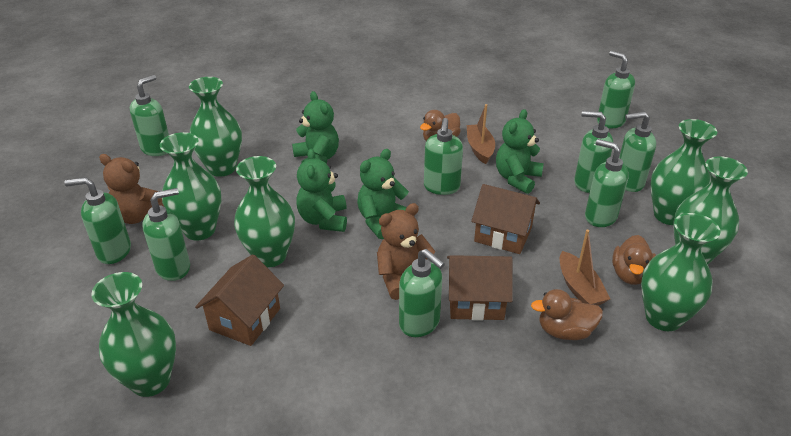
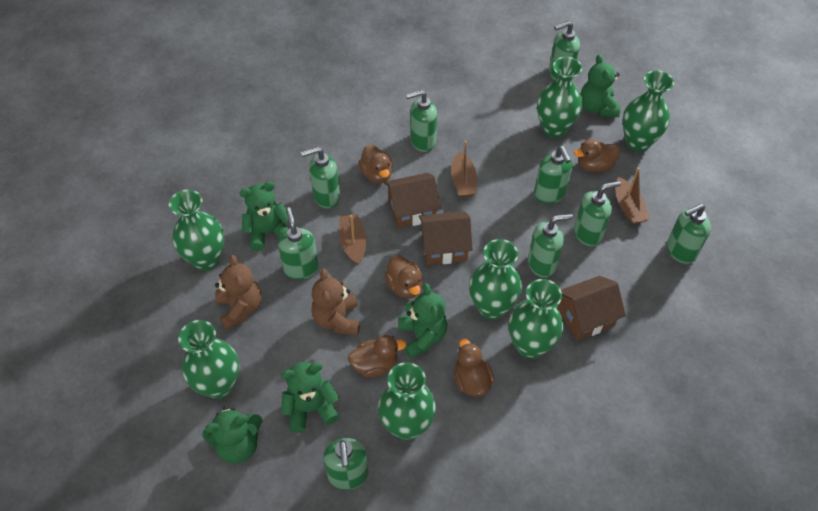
brown boat: 2 -> 3
brown duck: 3 -> 5
green teddy bear: 4 -> 5

